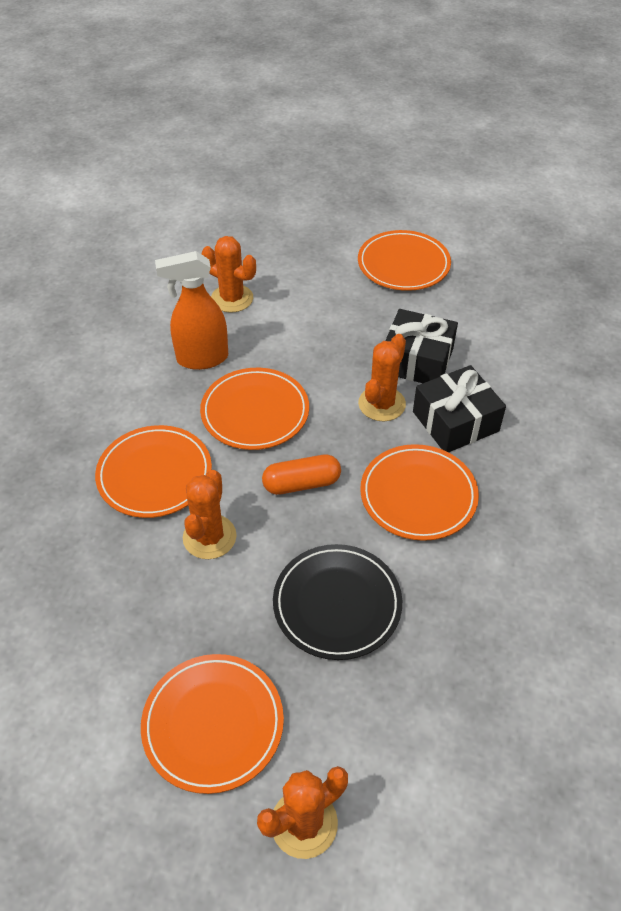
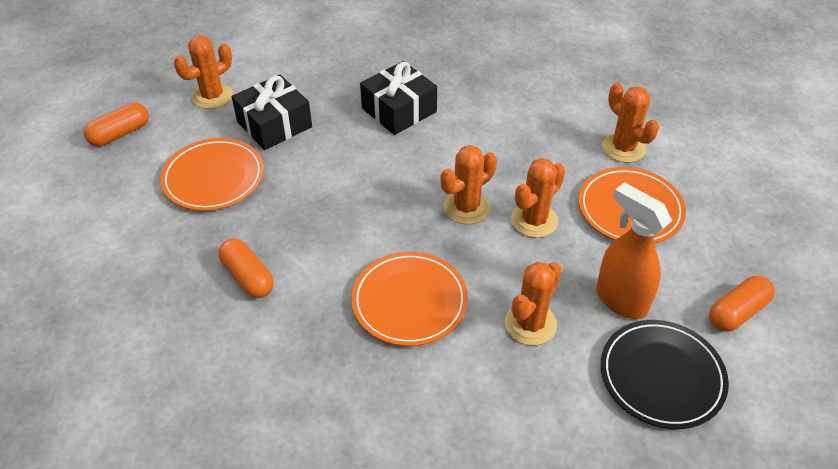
orange cactus: 4 -> 5
orange capsule: 1 -> 3
orange plate: 5 -> 3

